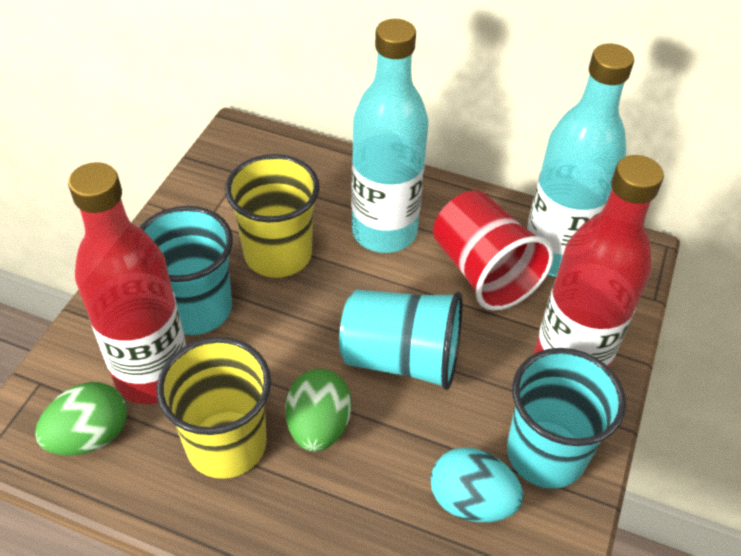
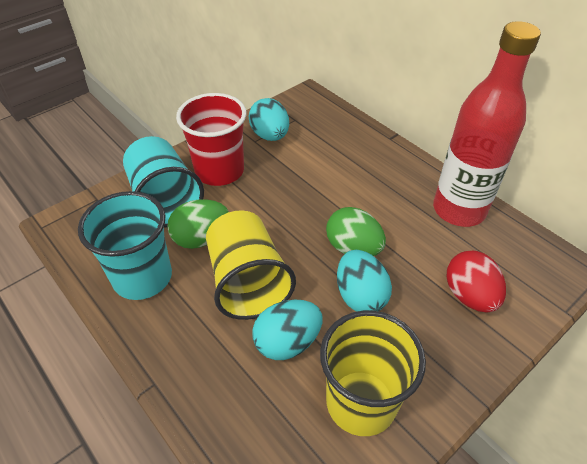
red bottle: 2 -> 1
red egg: 0 -> 1
turquoise bottle: 2 -> 0
turquoise cup: 3 -> 2
turquoise egg: 1 -> 3

